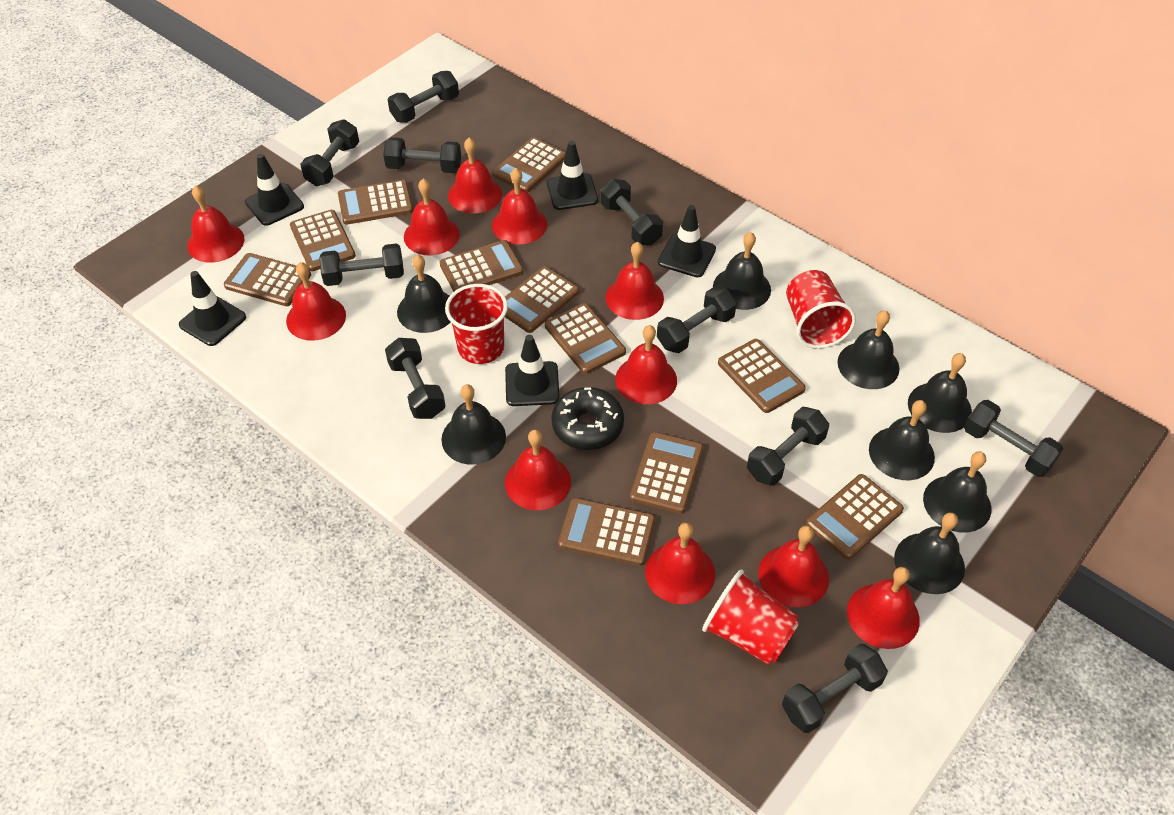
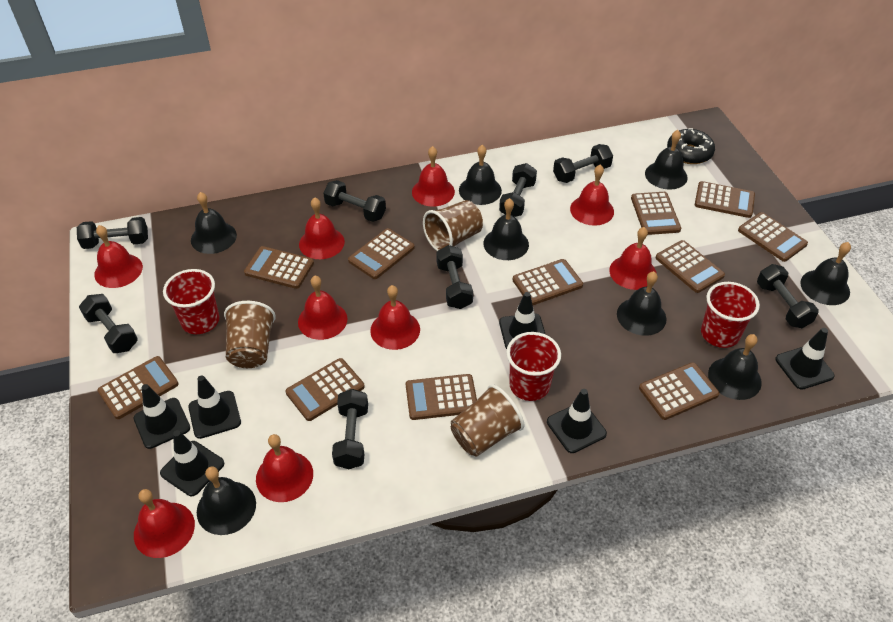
black dumbbell: 10 -> 8
black traffic cone: 5 -> 6
brown cup: 0 -> 3
red bell: 11 -> 9

